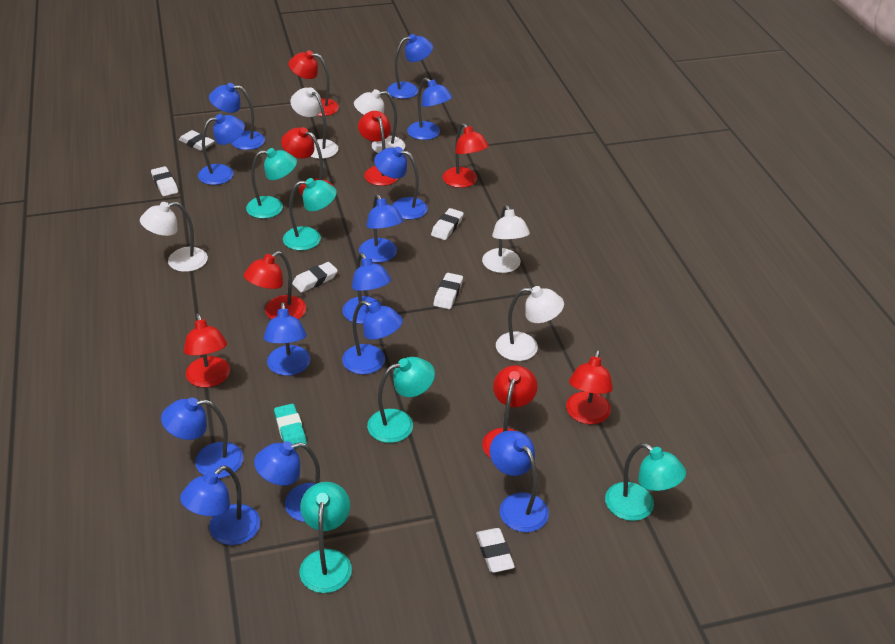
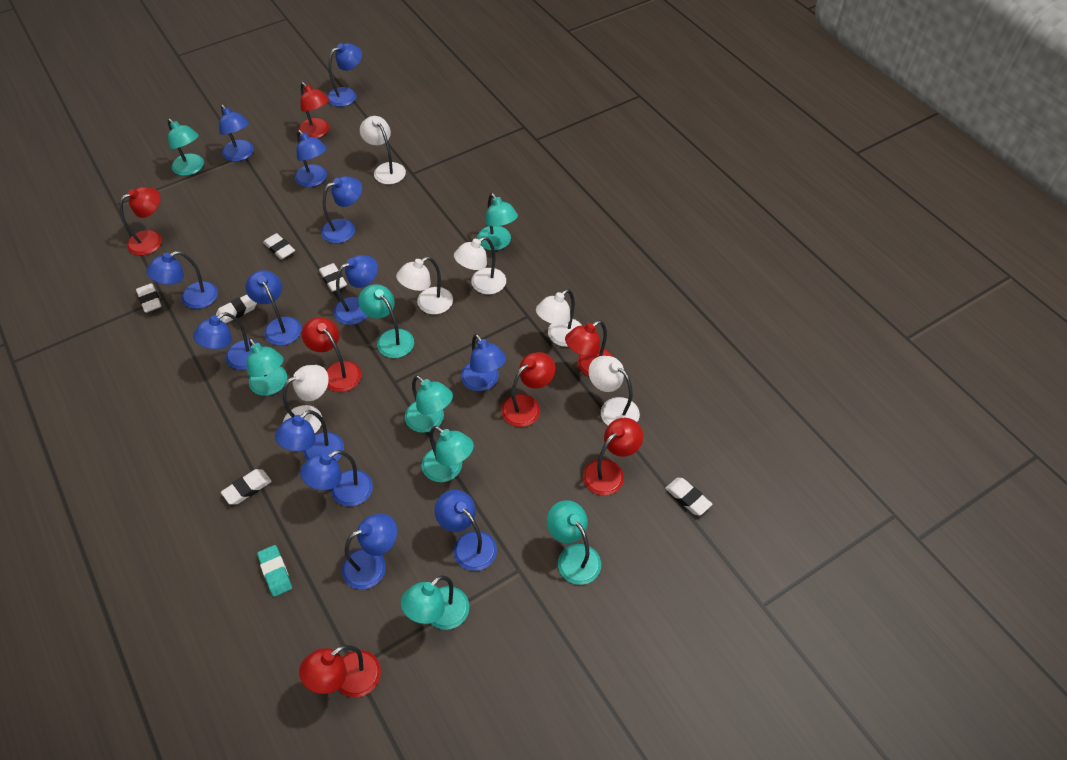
red lamp: 8 -> 7
turquoise lamp: 5 -> 8
white lamp: 5 -> 6

